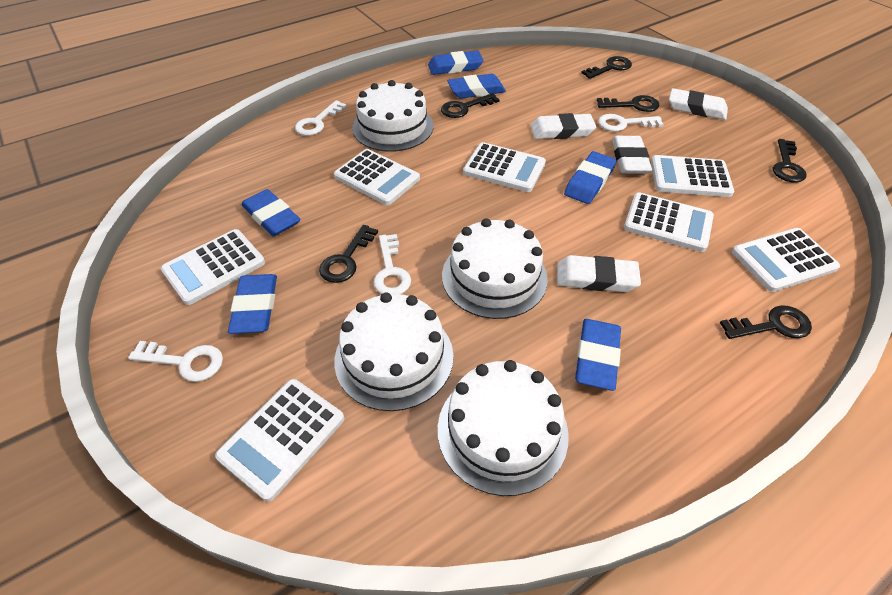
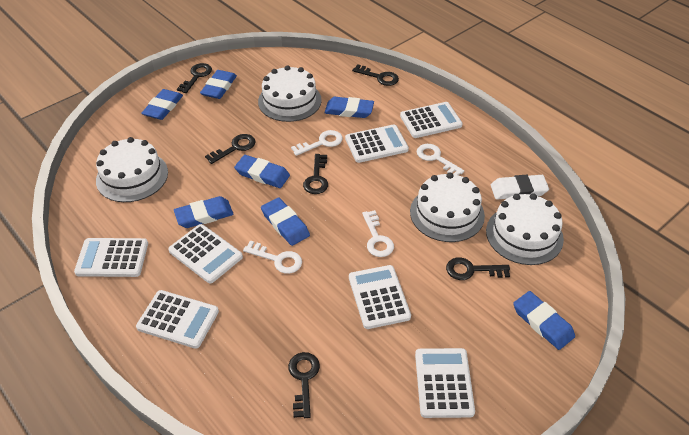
blue eraser: 6 -> 7
white eraser: 4 -> 1

